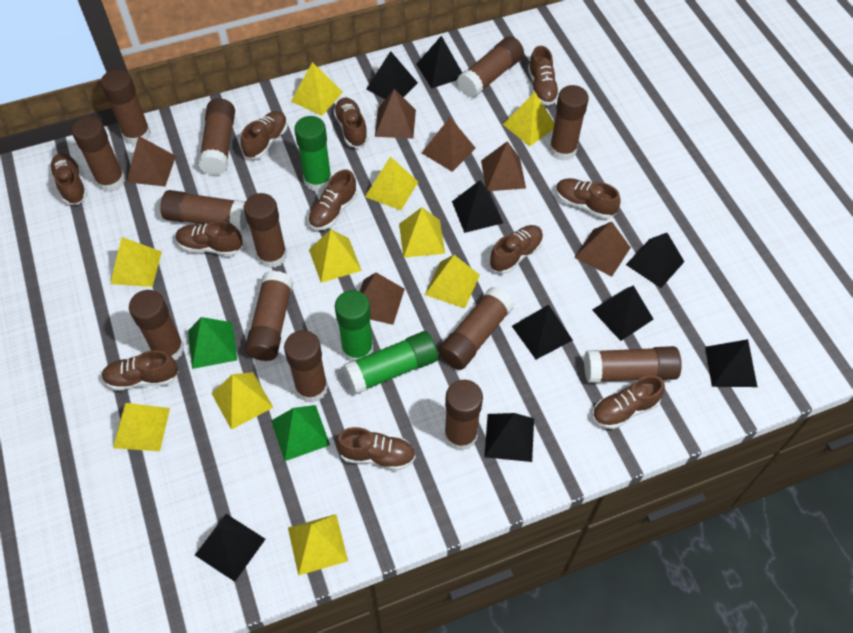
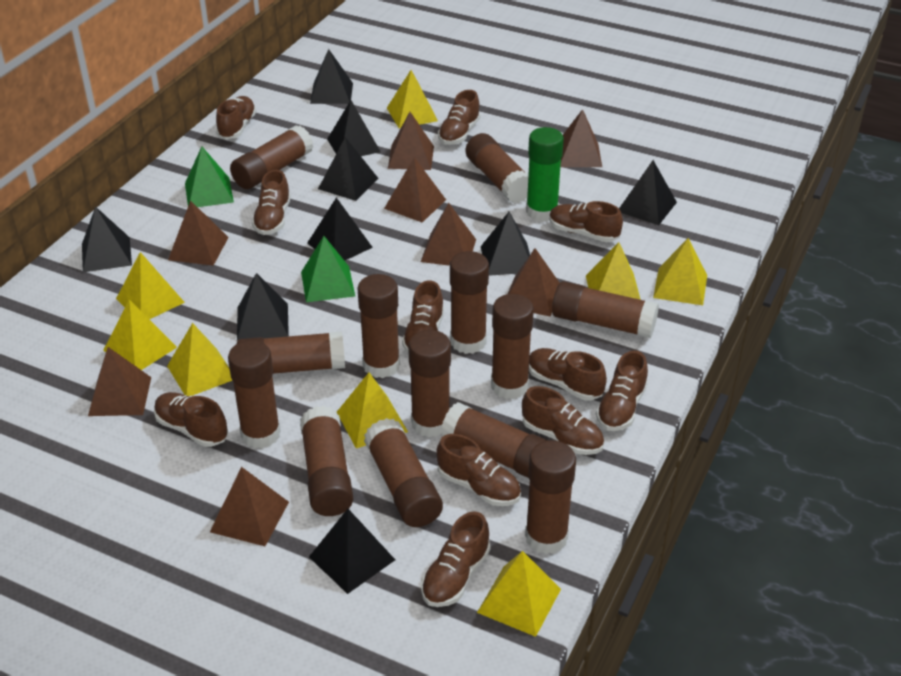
brown pyramid: 6 -> 8
green glue stick: 3 -> 1
yellow pyramid: 10 -> 8

